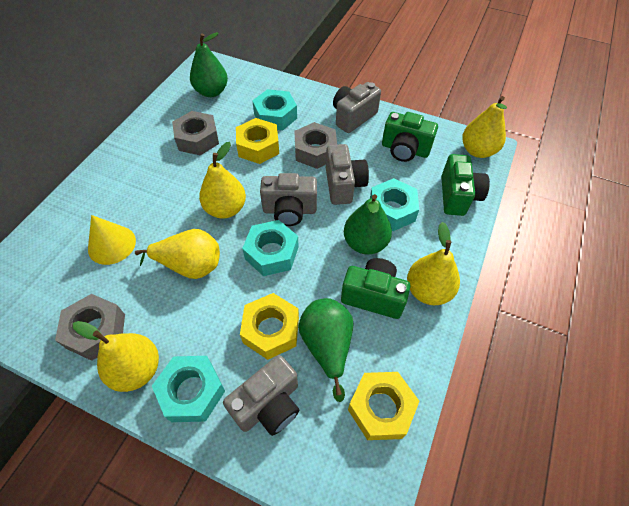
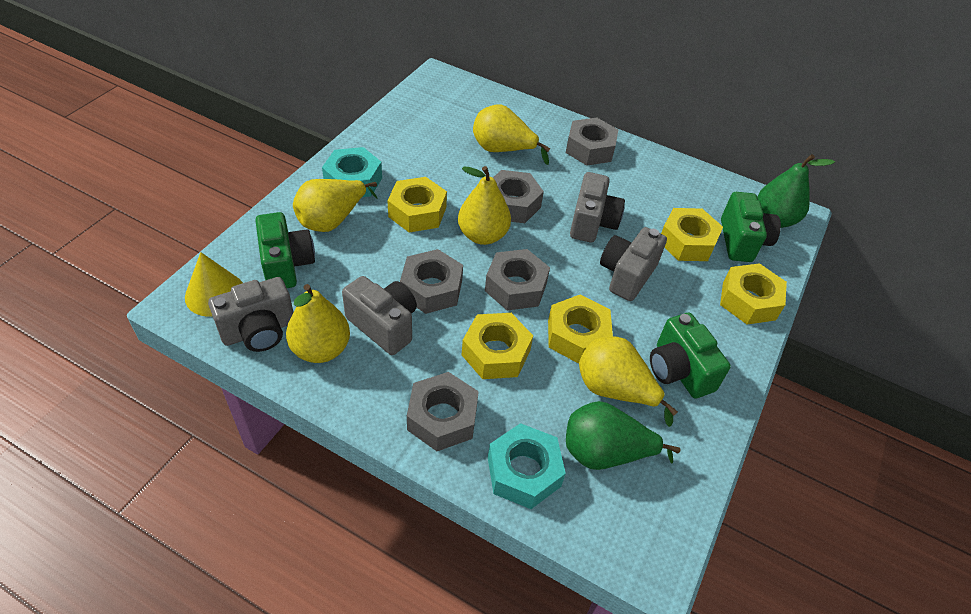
green pear: 3 -> 2
grey nut: 3 -> 5
turquoise nut: 4 -> 2
yellow nut: 3 -> 5

